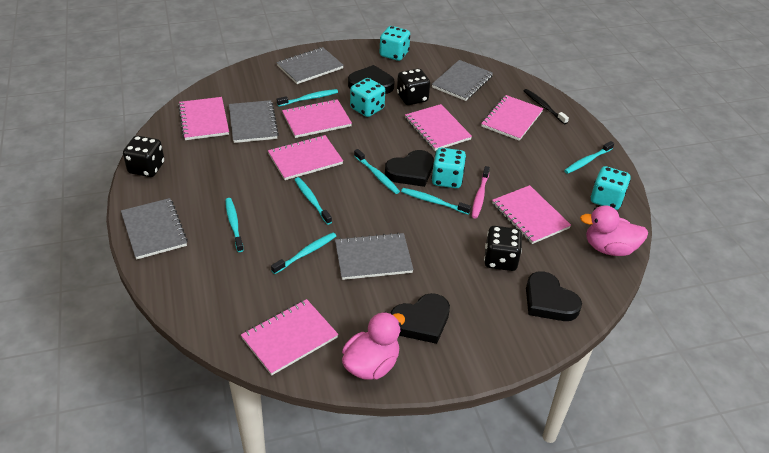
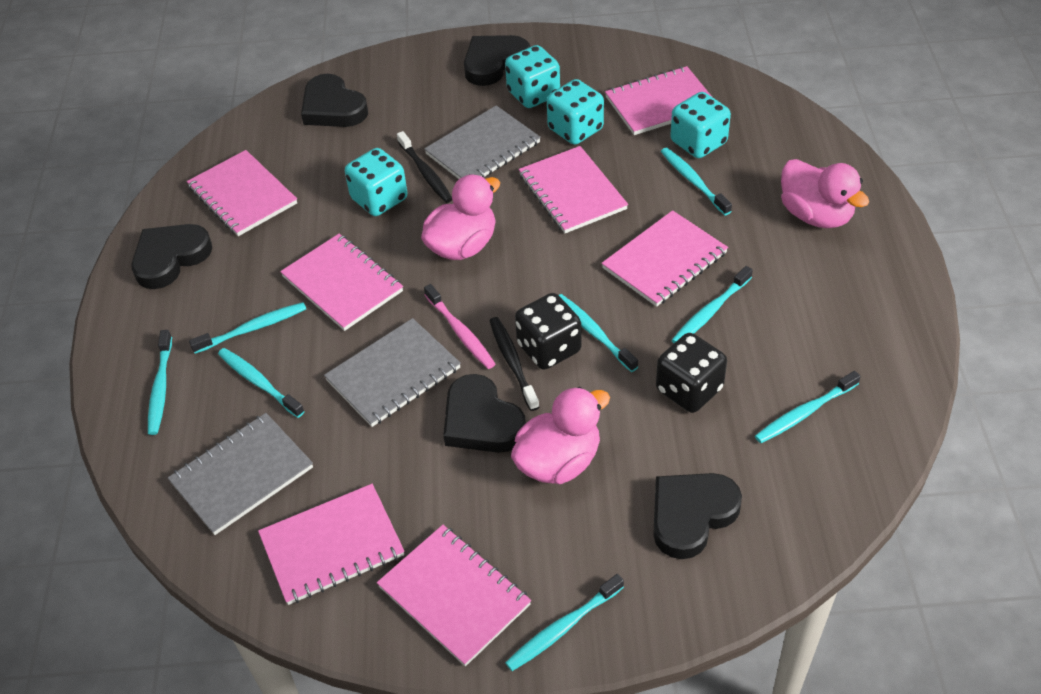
black dice: 3 -> 2
black heart: 4 -> 5
black toothbrush: 1 -> 2
grey notebook: 5 -> 3
pink duck: 2 -> 3
turquoise toothbrush: 7 -> 8

